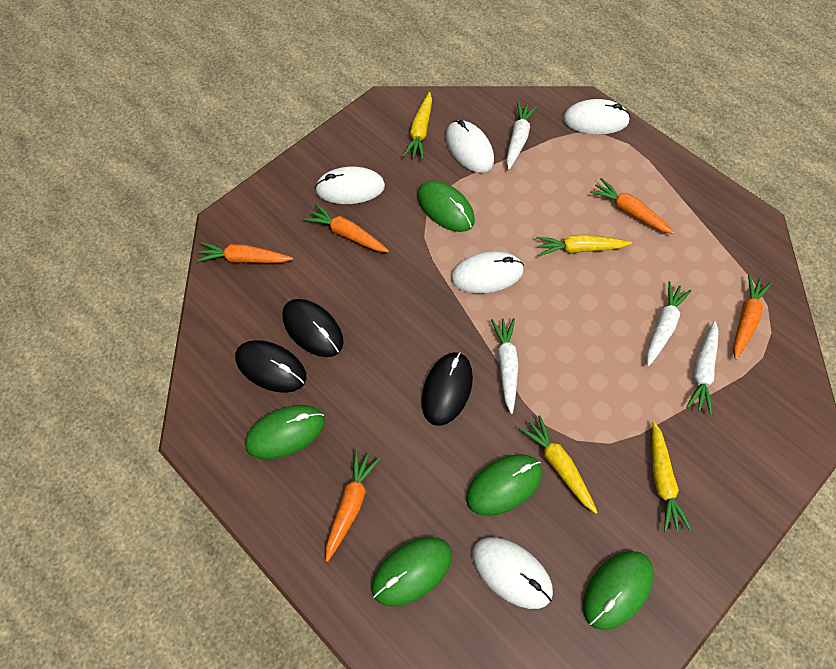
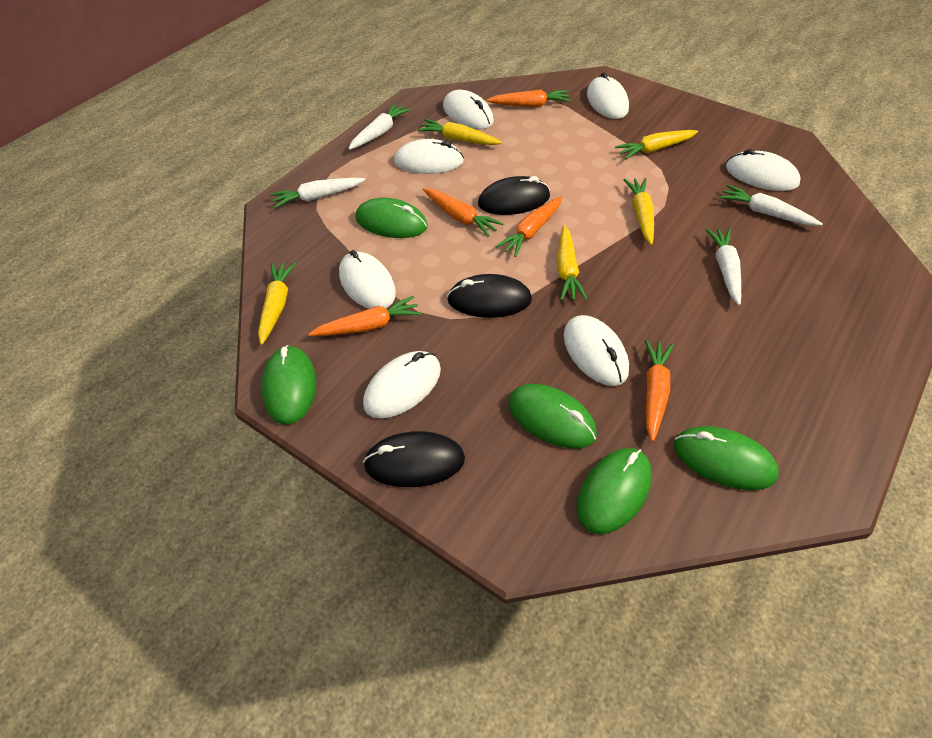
white mouse: 5 -> 7
yellow carrot: 4 -> 5

